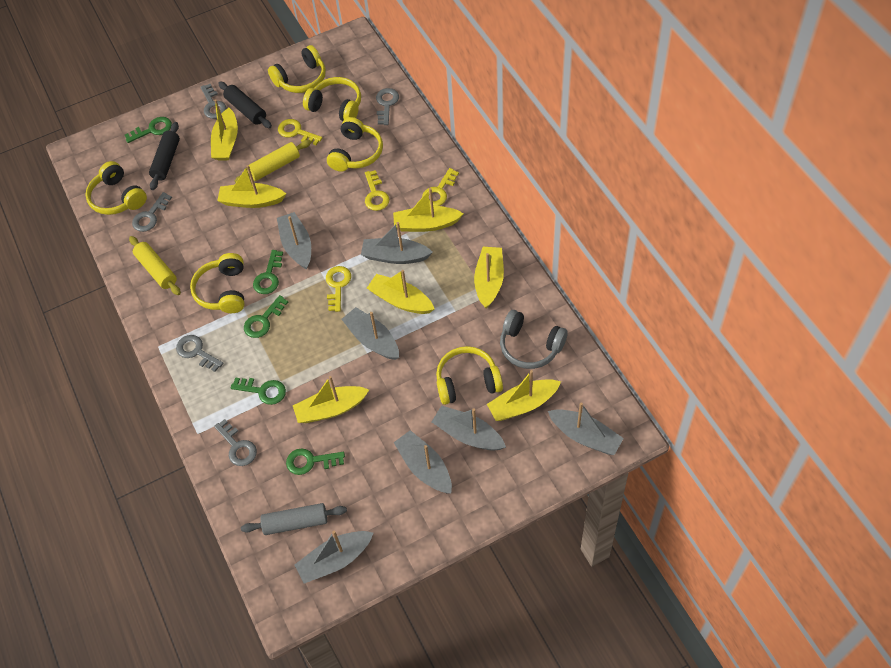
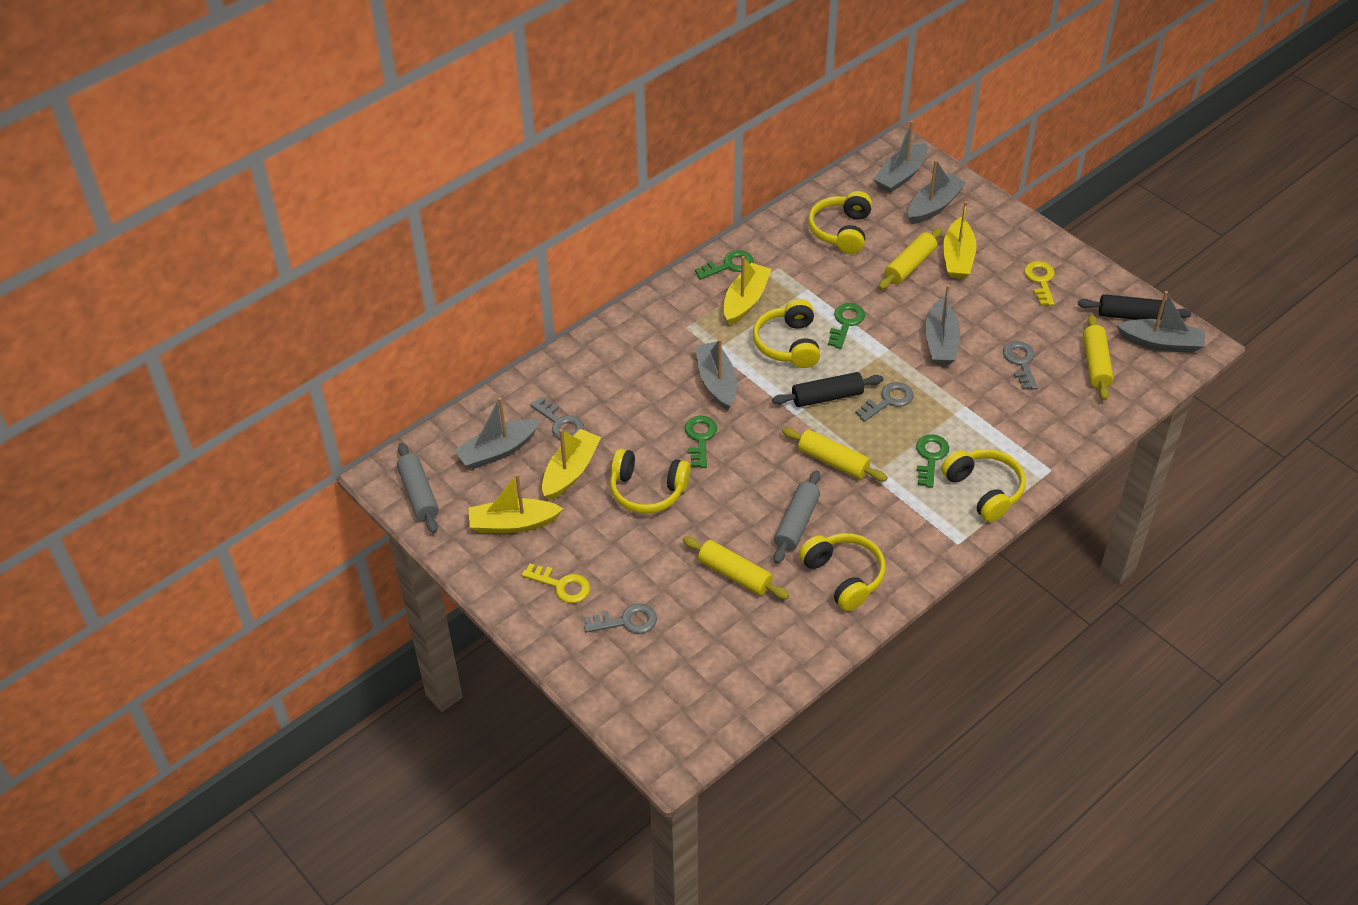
green key: 5 -> 4
grey boat: 7 -> 6
grey headphones: 1 -> 0
grey key: 5 -> 4
grey rolling pin: 1 -> 2
yellow boat: 7 -> 4
yellow headphones: 6 -> 5
yellow key: 4 -> 2
yellow rolling pin: 2 -> 4

